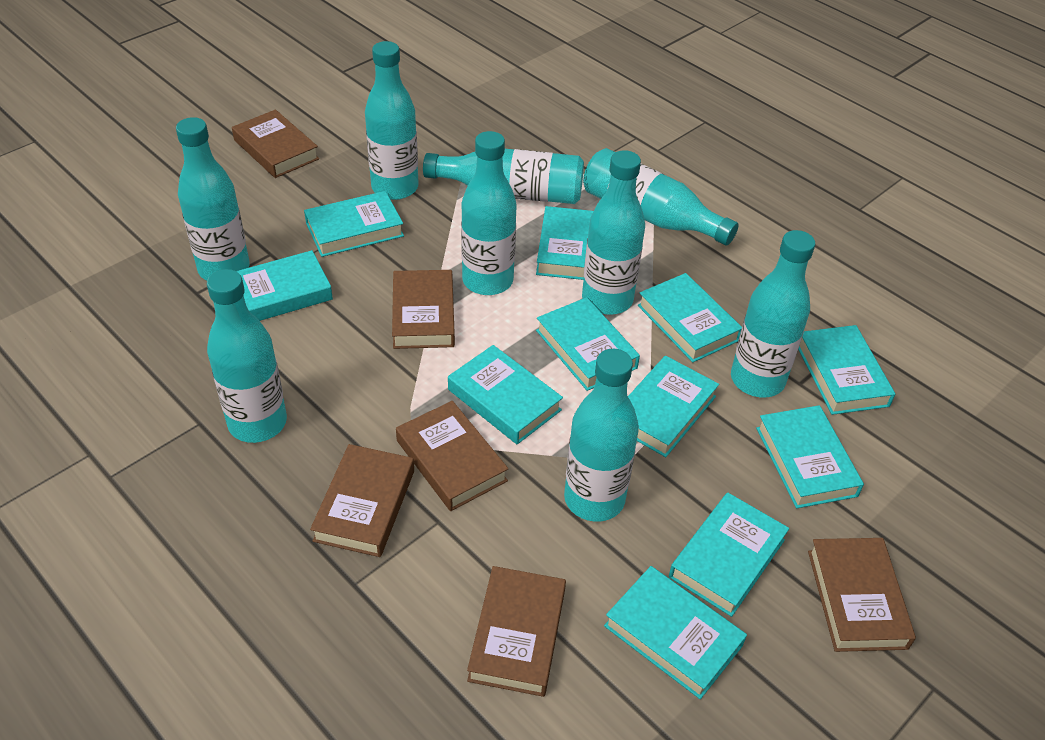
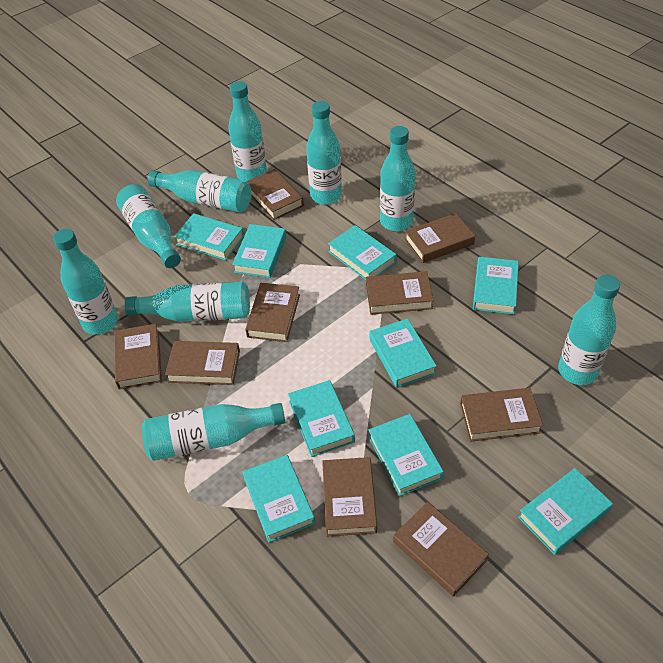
brown book: 6 -> 9
turquoise book: 11 -> 9

